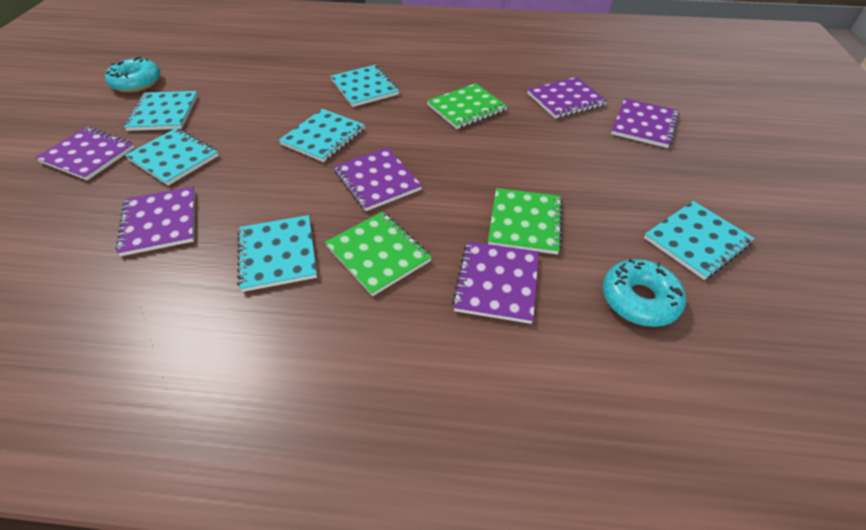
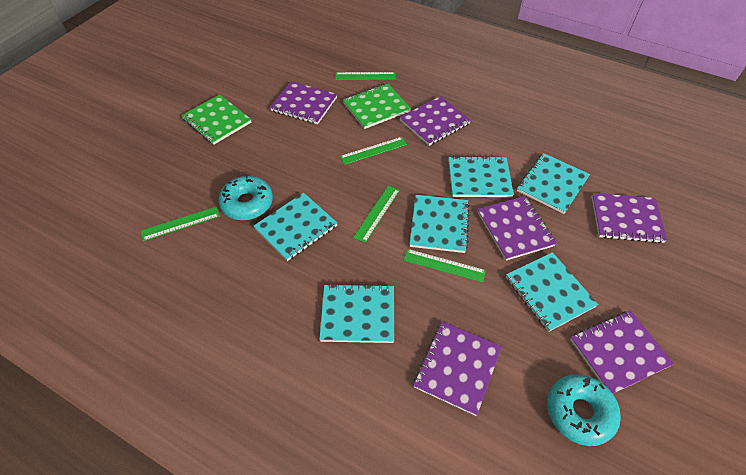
green notebook: 3 -> 2
green ruler: 0 -> 5

